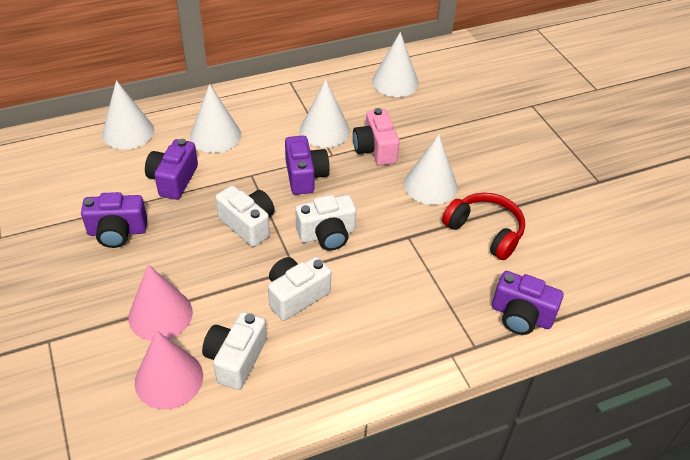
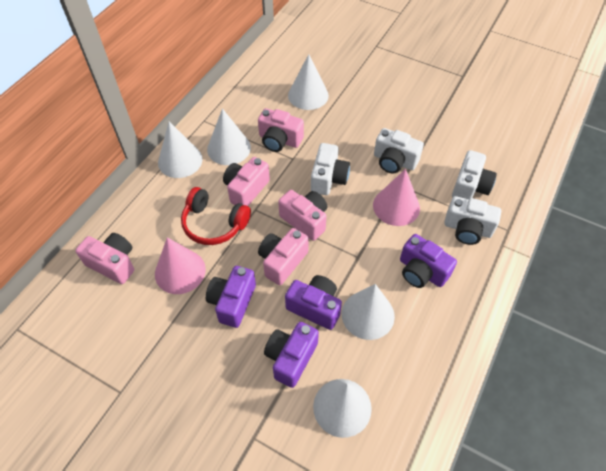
pink camera: 1 -> 5

